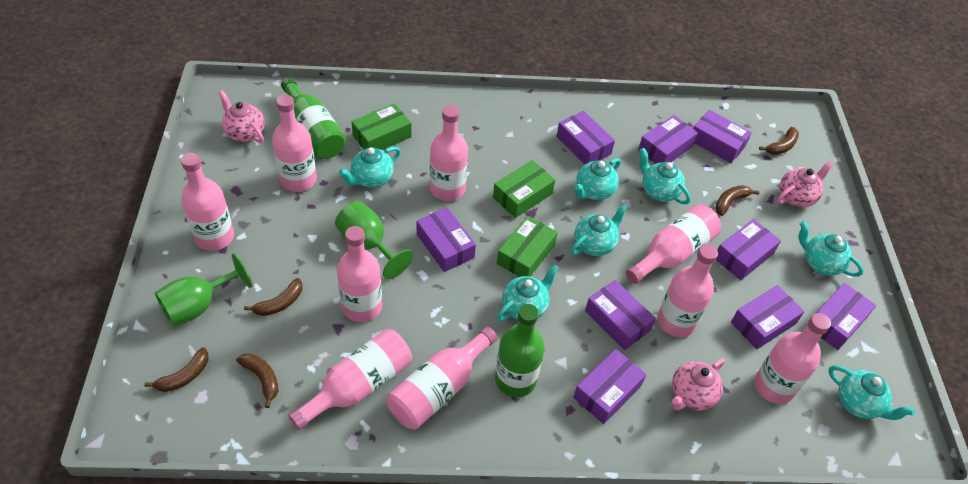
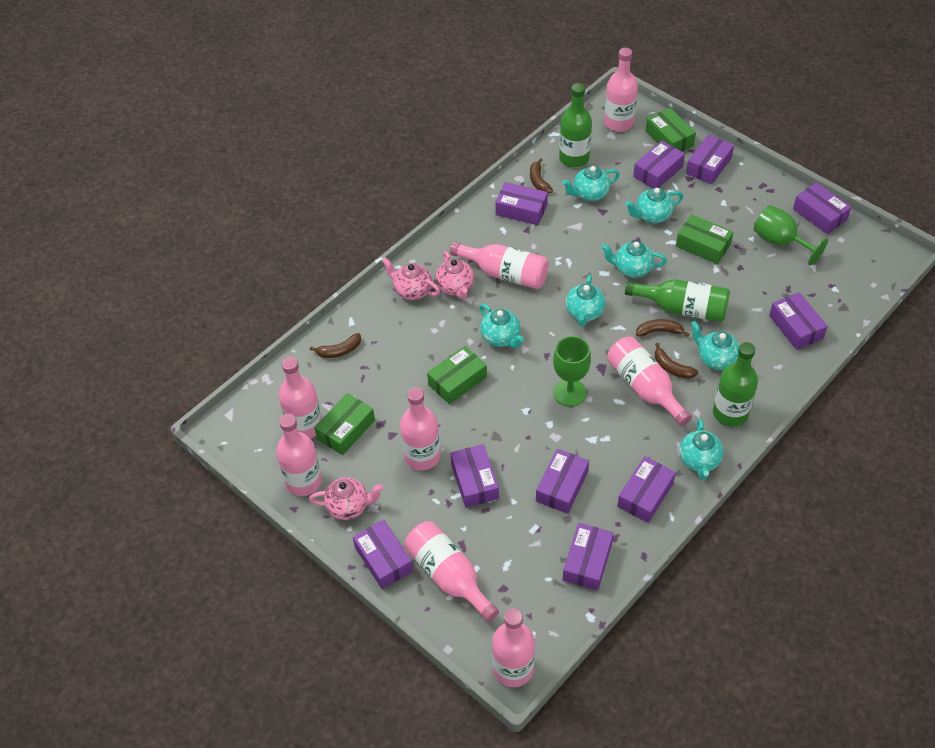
brown banana: 5 -> 4
green bottle: 2 -> 3
green box: 3 -> 4
pink bottle: 9 -> 8
purple box: 9 -> 10

